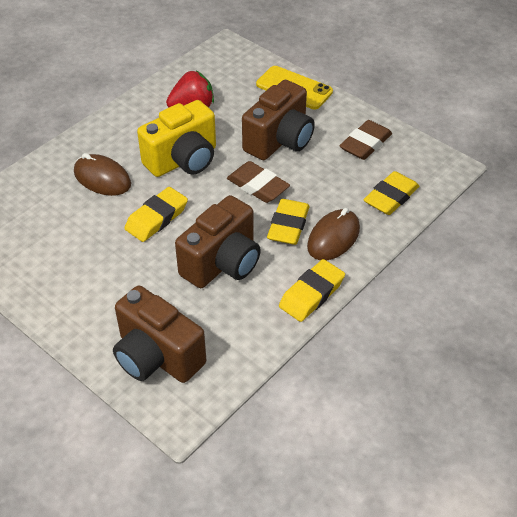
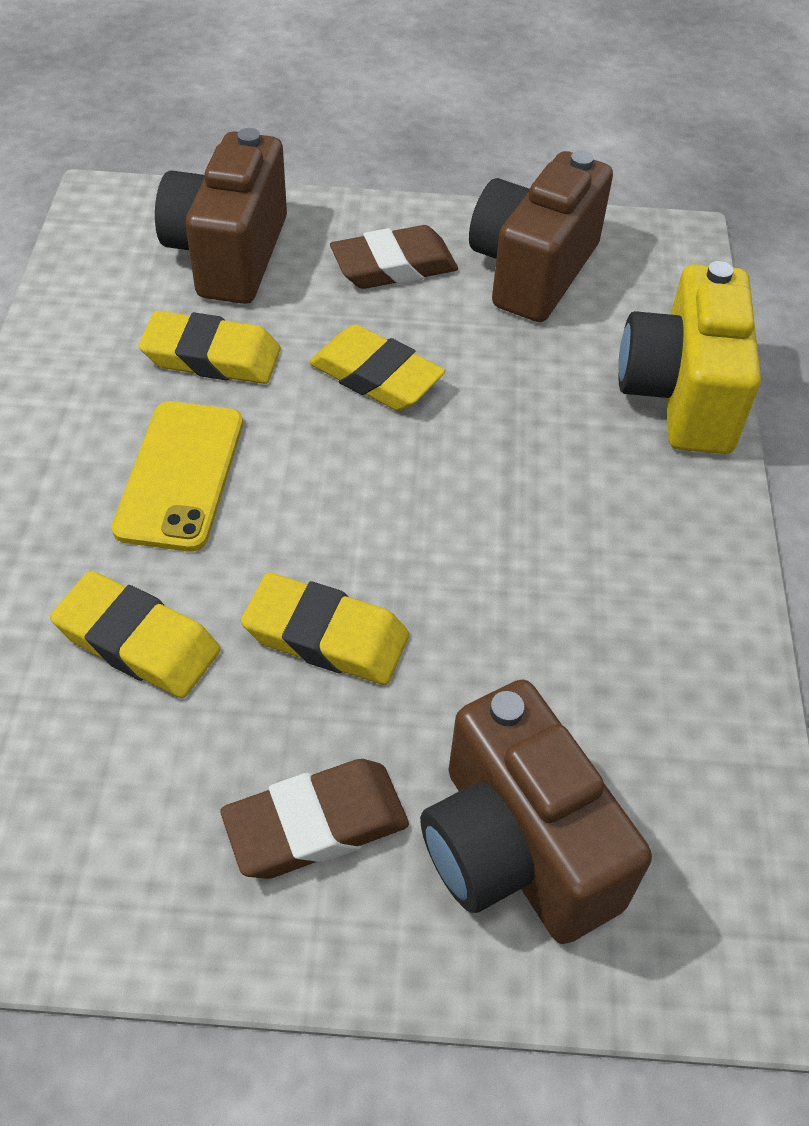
brown mouse: 2 -> 0
red strawberry: 1 -> 0

